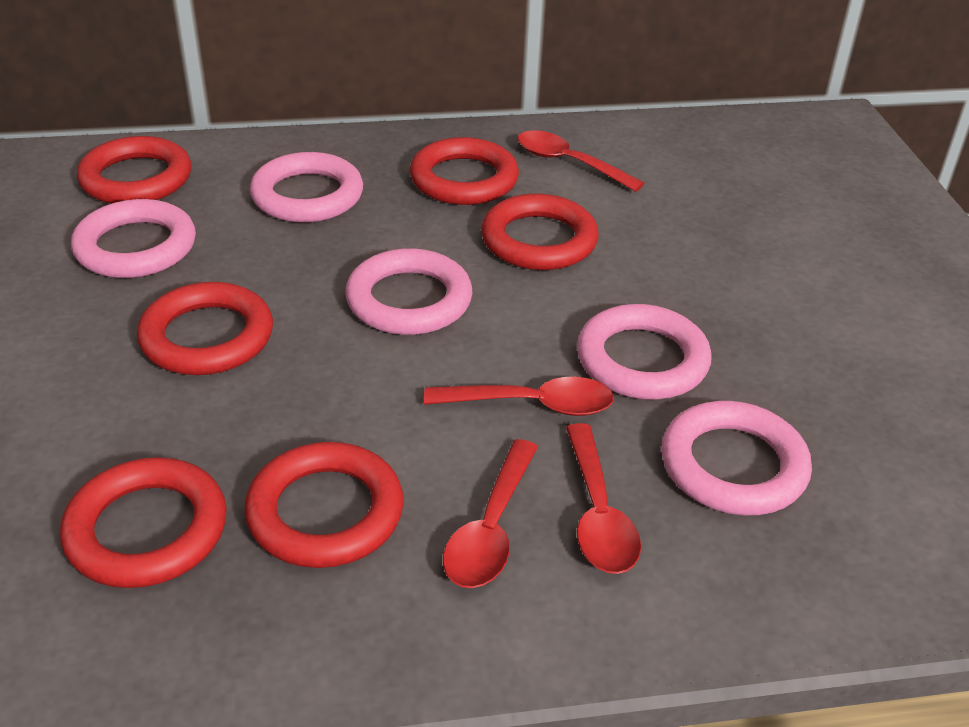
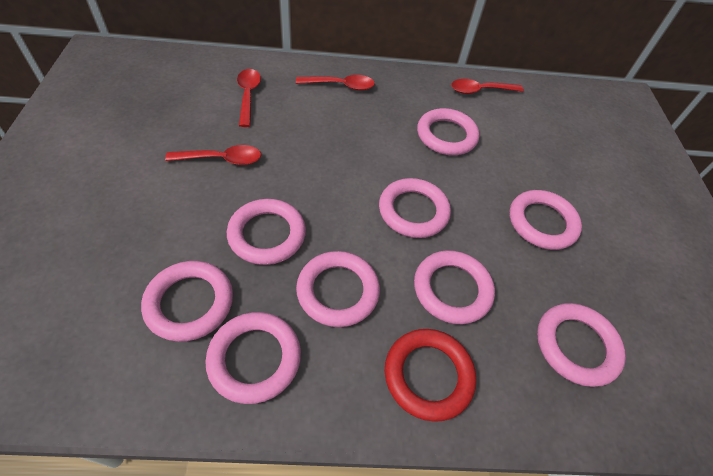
pink ring: 5 -> 9
red ring: 6 -> 1

